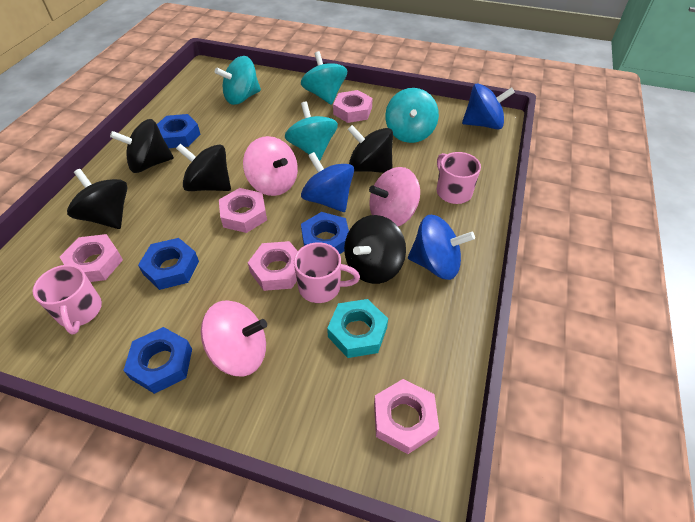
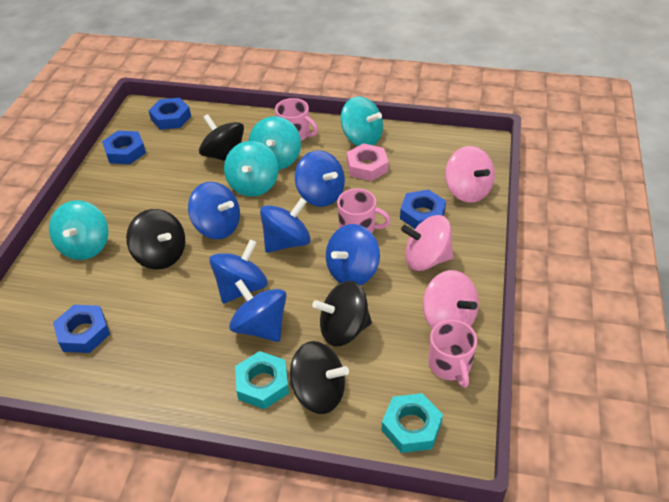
black spinning top: 5 -> 4
blue spinning top: 3 -> 6
pink nut: 5 -> 1
turquoise nut: 1 -> 2

